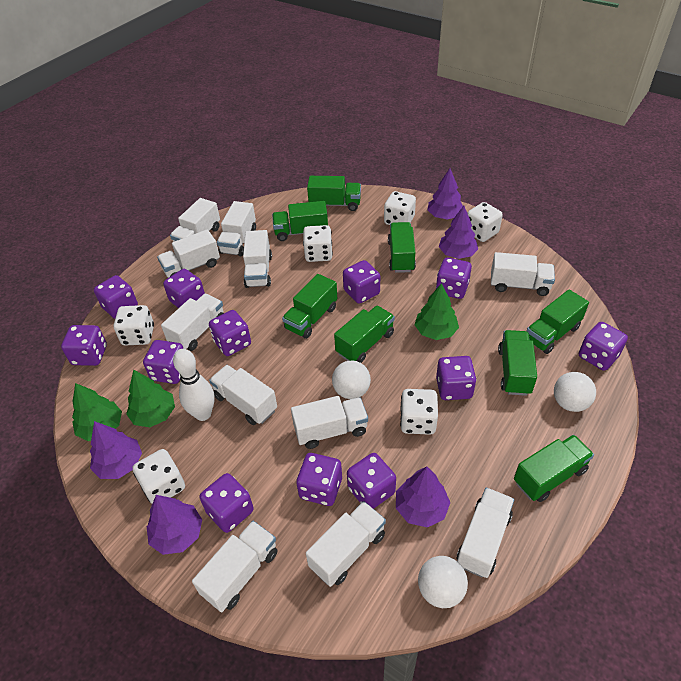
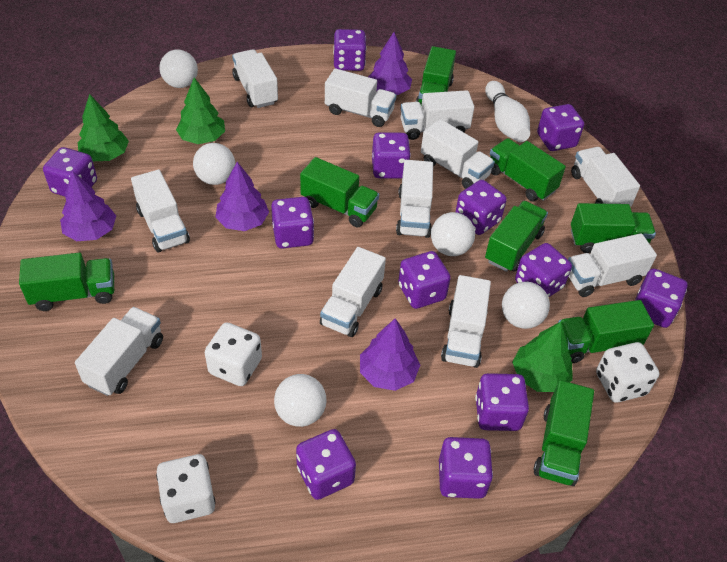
purple tree: 5 -> 4
white ball: 3 -> 5
white dice: 6 -> 3

